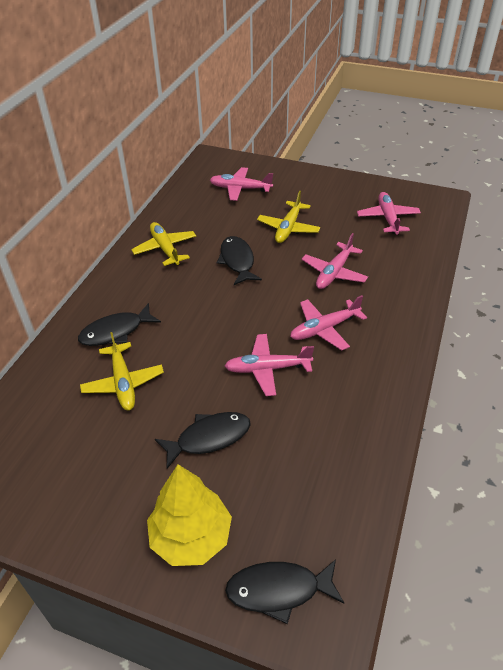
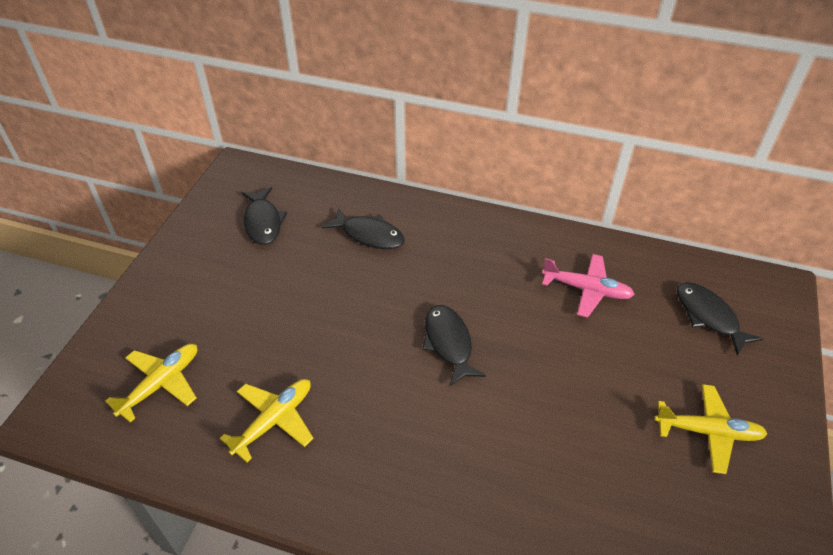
pink plane: 5 -> 1
yellow tree: 1 -> 0

